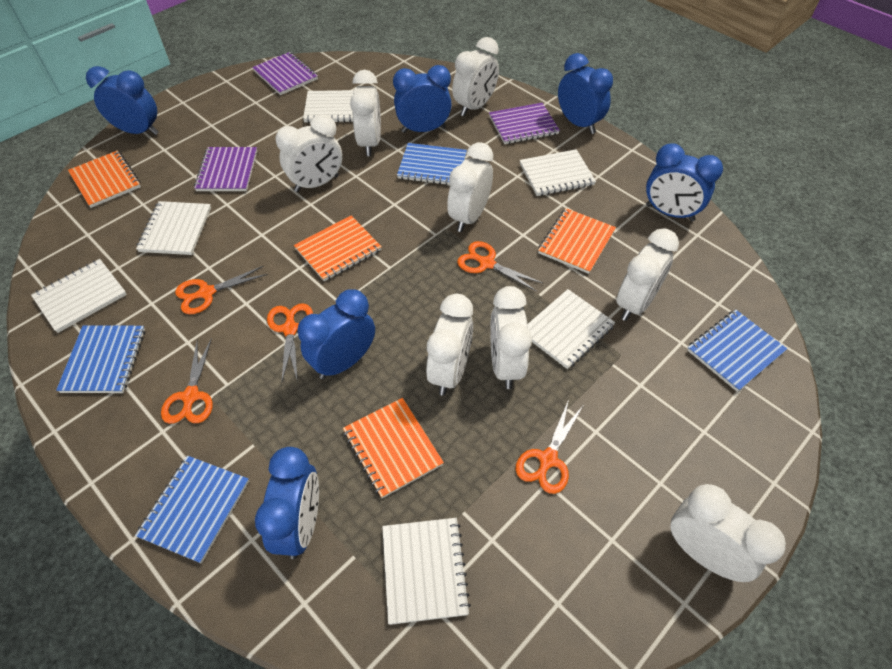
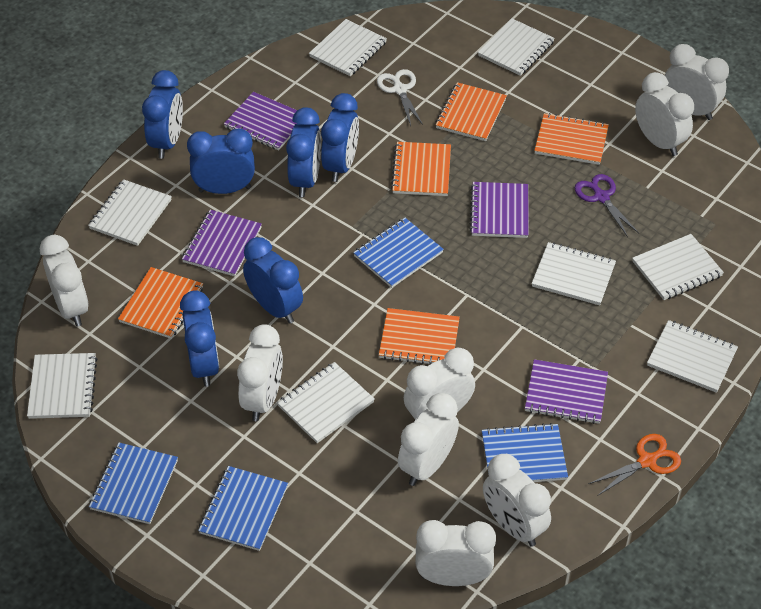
orange notebook: 4 -> 5
orange scissors: 5 -> 1
purple notebook: 3 -> 4
purple scissors: 0 -> 1
white notebook: 6 -> 8
white scissors: 0 -> 1

